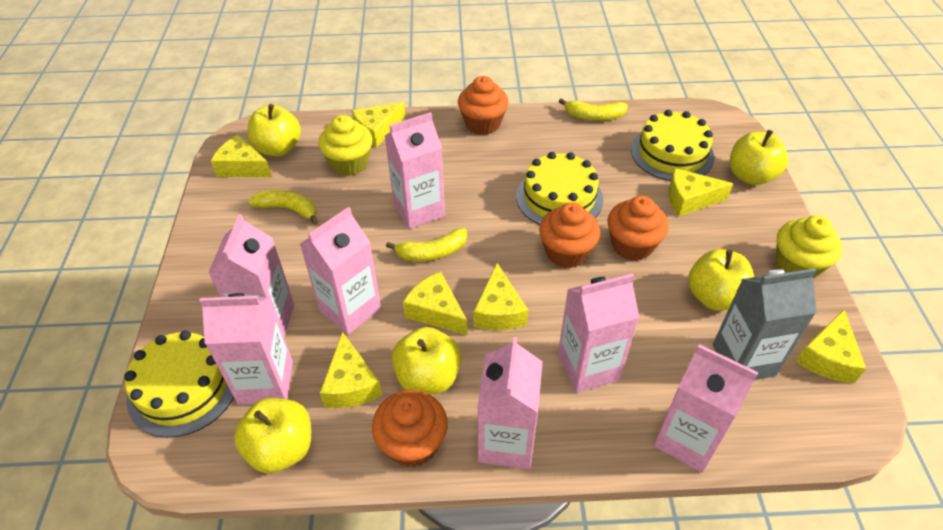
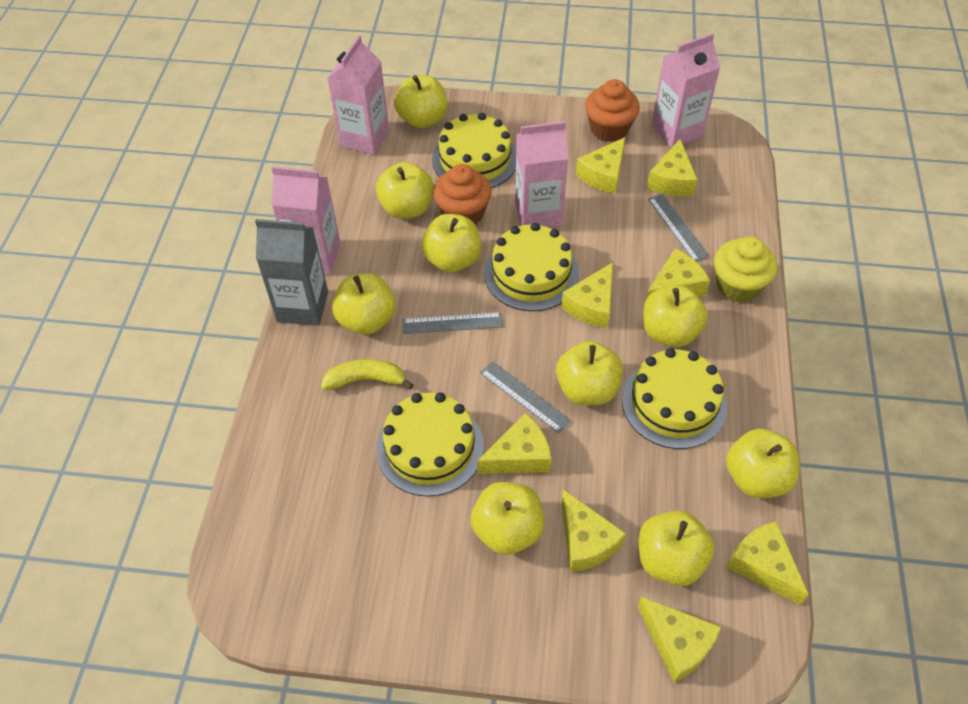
grey ruler: 0 -> 3
orange cupcake: 4 -> 2
pink carton: 7 -> 4
yellow apple: 5 -> 9
yellow banana: 3 -> 1
yellow cake: 3 -> 4
yellow cheese: 7 -> 8
yellow cupcake: 2 -> 1

